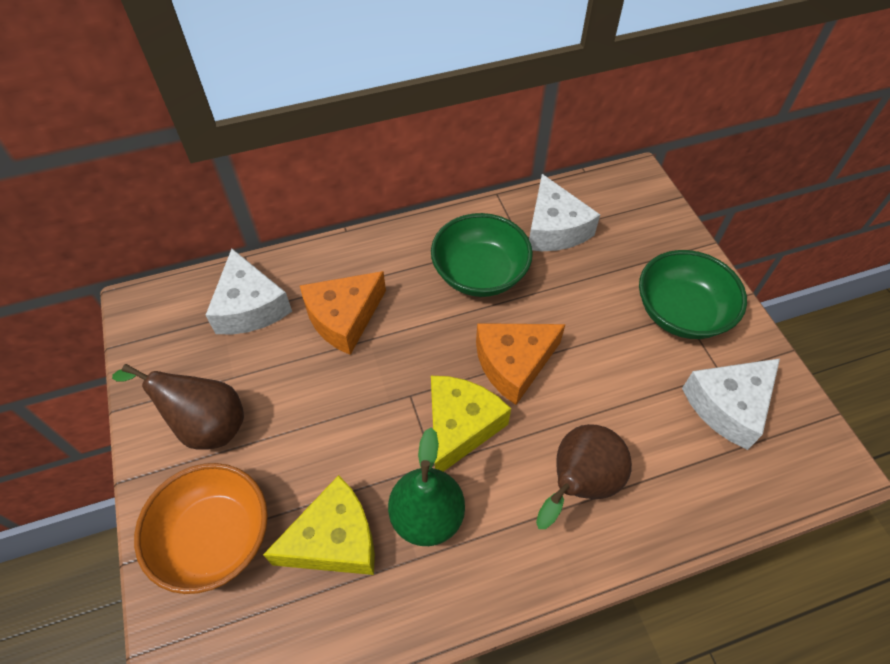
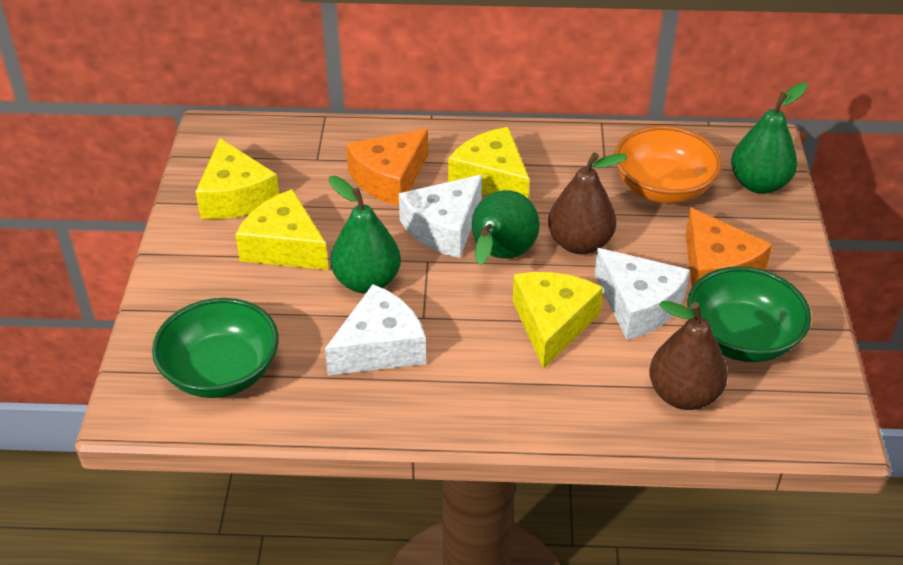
green pear: 1 -> 3
yellow cheese: 2 -> 4

